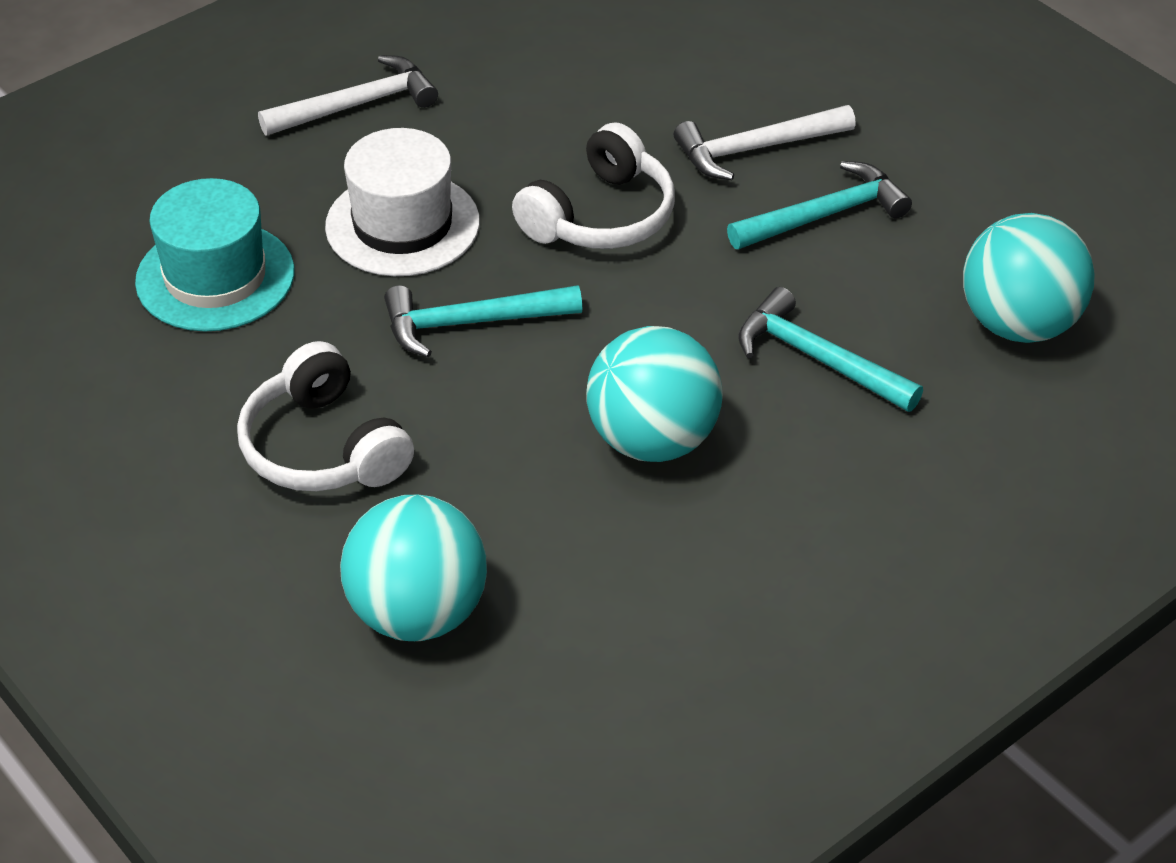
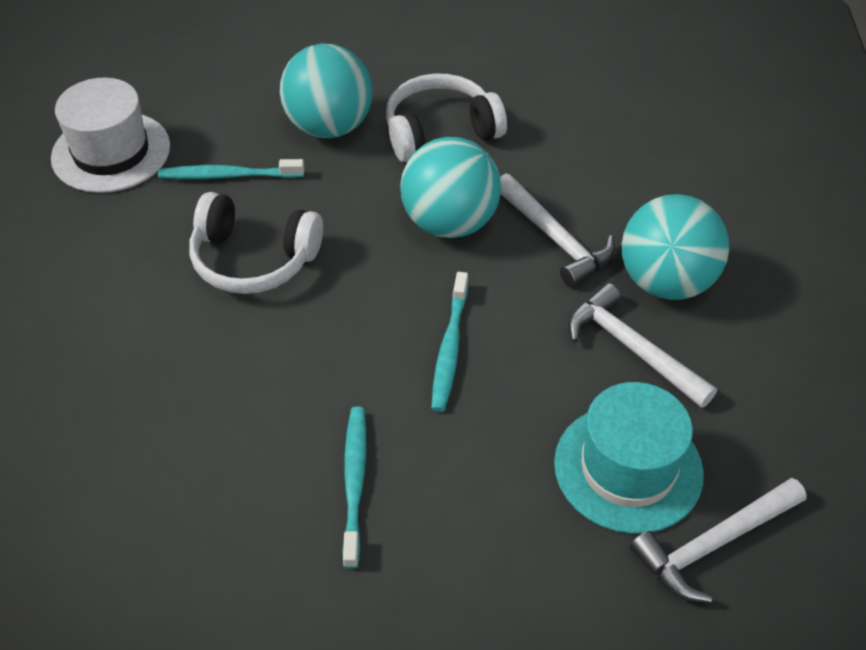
turquoise hammer: 3 -> 0
turquoise toothbrush: 0 -> 3
white hammer: 2 -> 3

